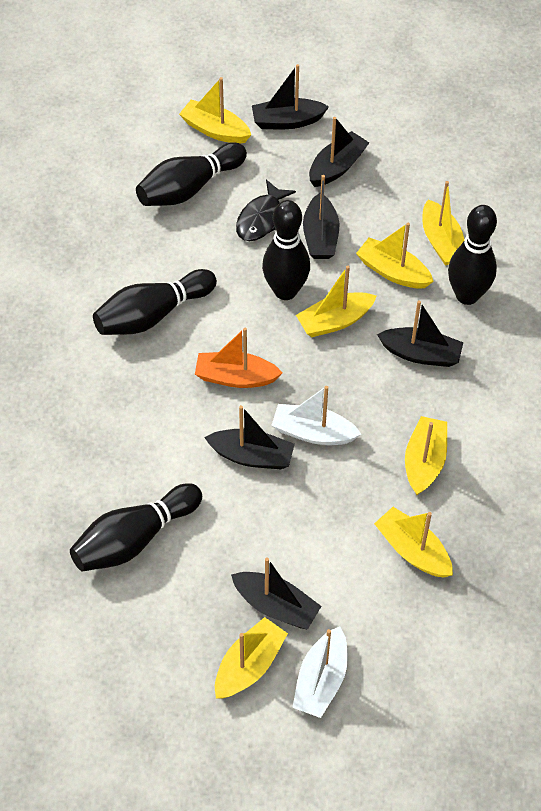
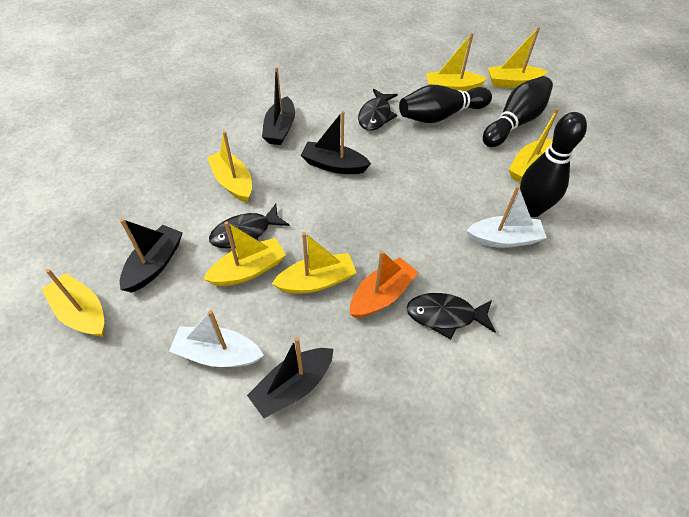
black boat: 6 -> 4
black bowling pin: 5 -> 3
black fish: 1 -> 3

